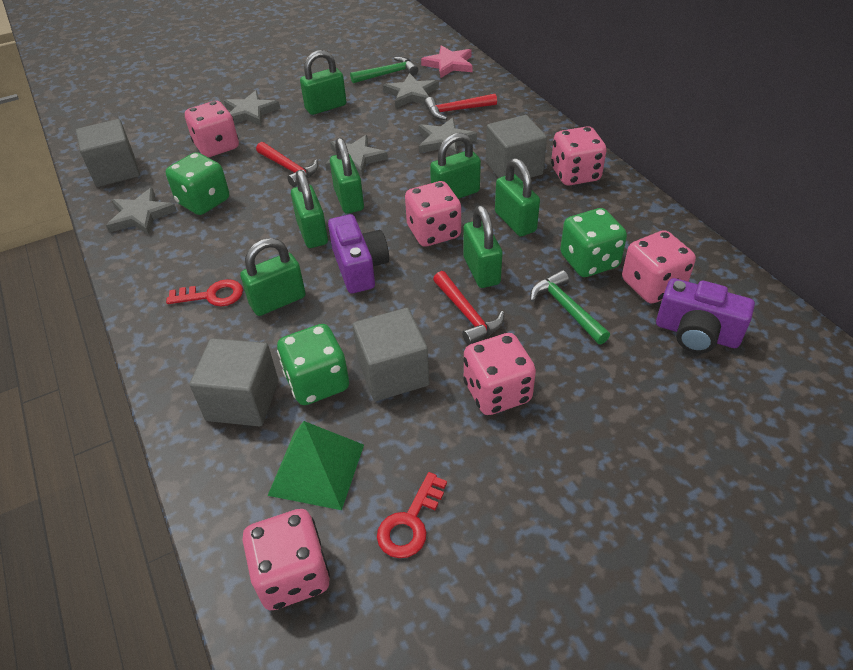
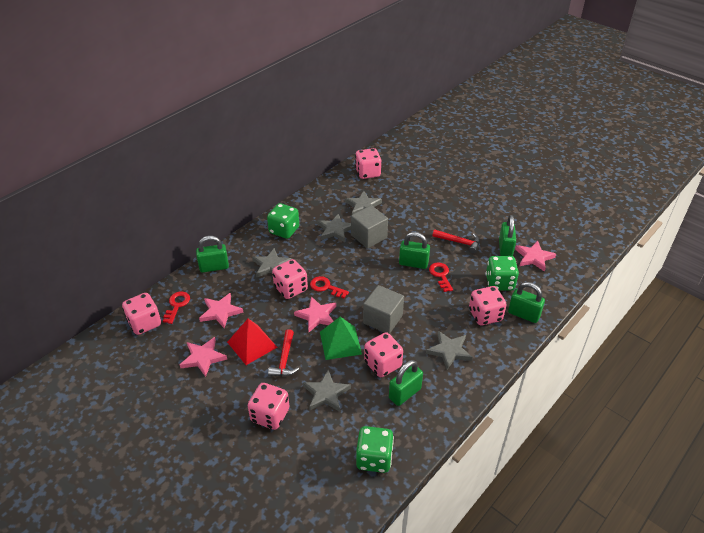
green hammer: 2 -> 0
green padlock: 7 -> 5
grey cube: 4 -> 2
pink star: 1 -> 4
purple camera: 2 -> 0
red hammer: 3 -> 2
red key: 2 -> 3
red pyramid: 0 -> 1

